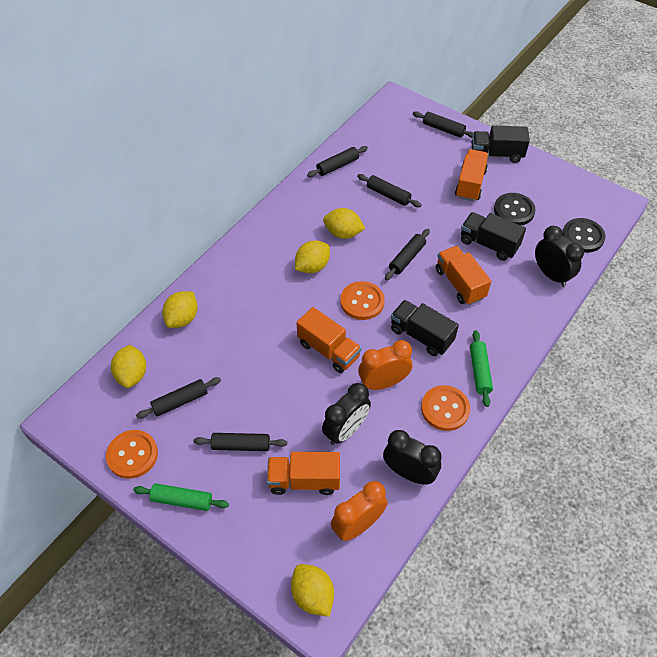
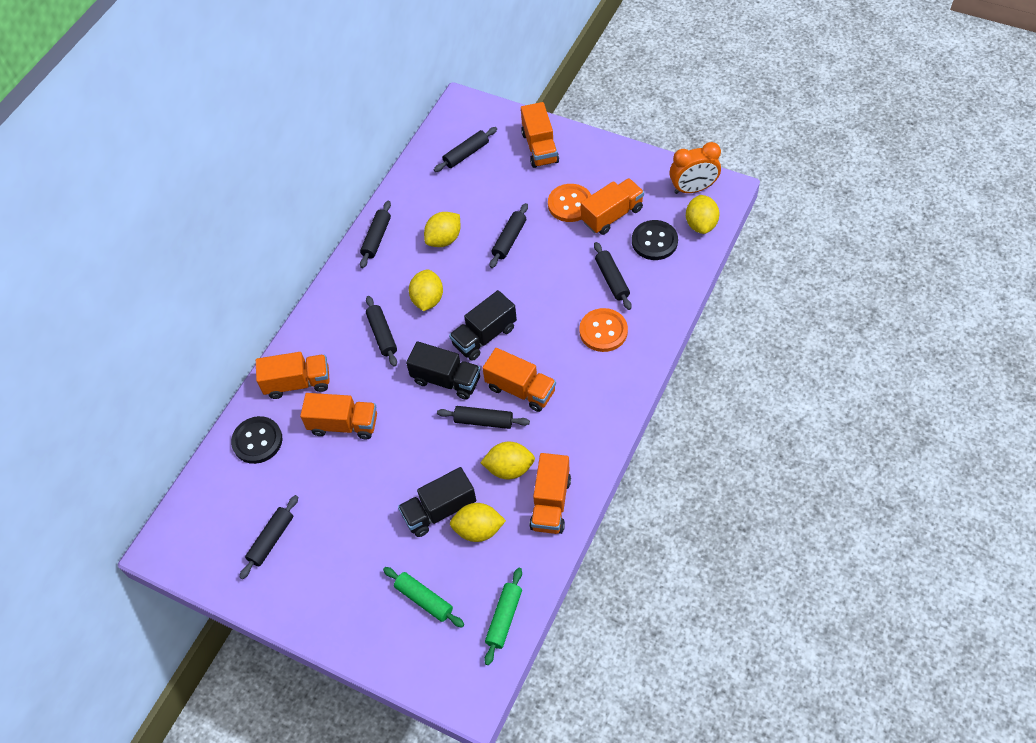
black clock: 3 -> 0
black rolling pin: 6 -> 7
orange button: 3 -> 2
orange clock: 2 -> 1
orange truck: 4 -> 6

